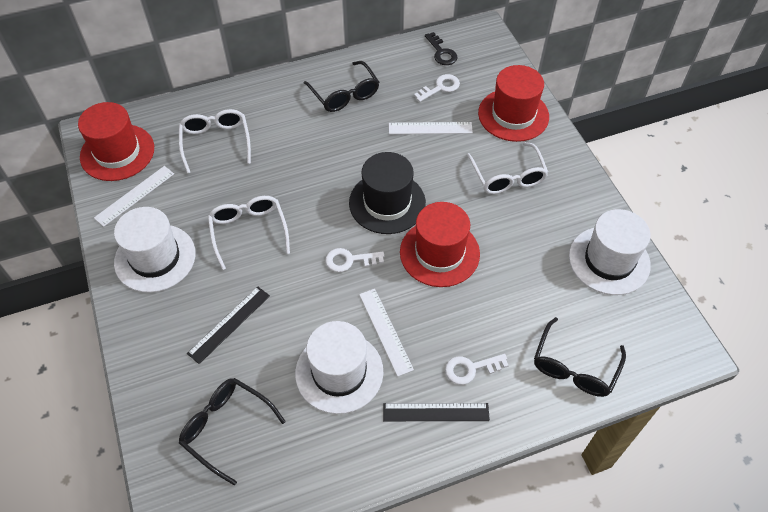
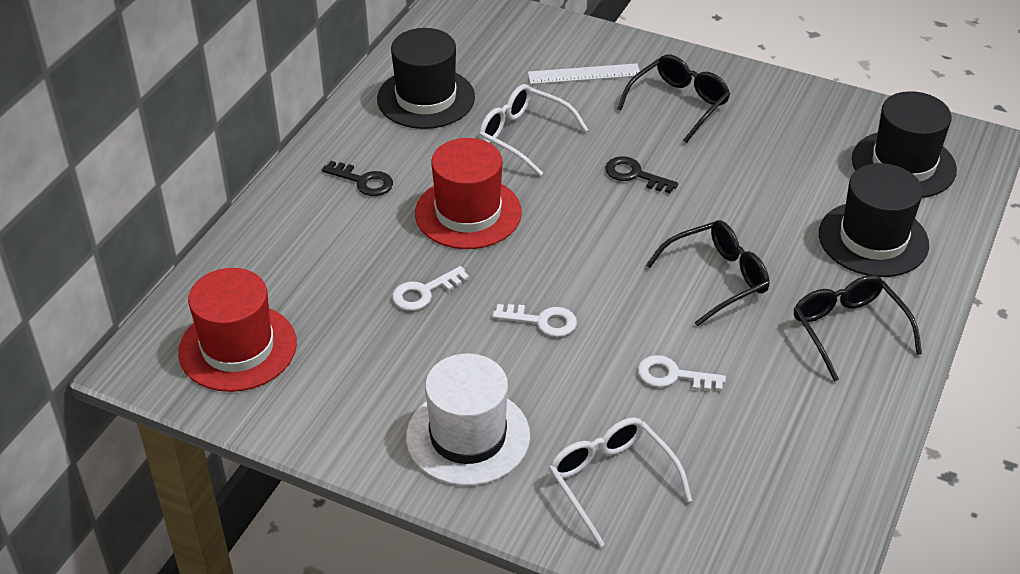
black hat: 1 -> 3
black key: 1 -> 2
black ruler: 2 -> 0
red hat: 3 -> 2
white glasses: 3 -> 2
white hat: 3 -> 1
white ruler: 3 -> 1

